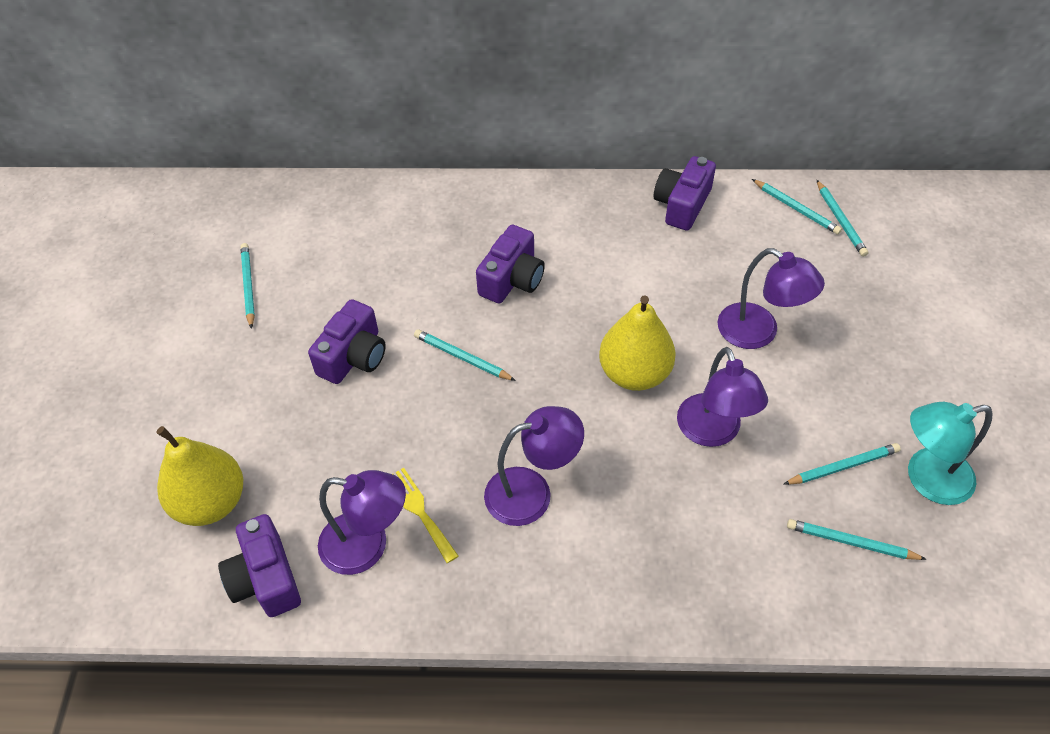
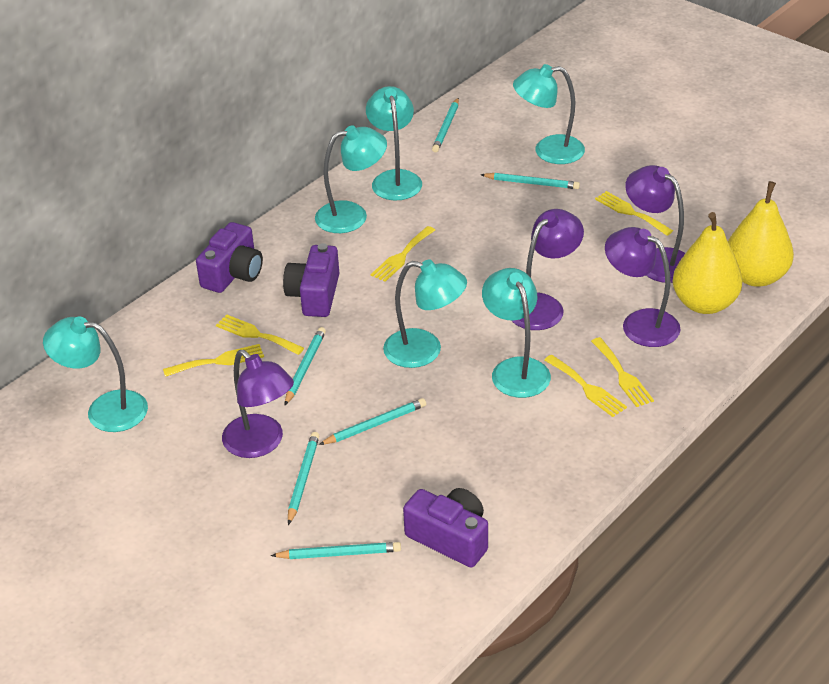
purple camera: 4 -> 3
turquoise lamp: 1 -> 6
yellow fork: 1 -> 6

